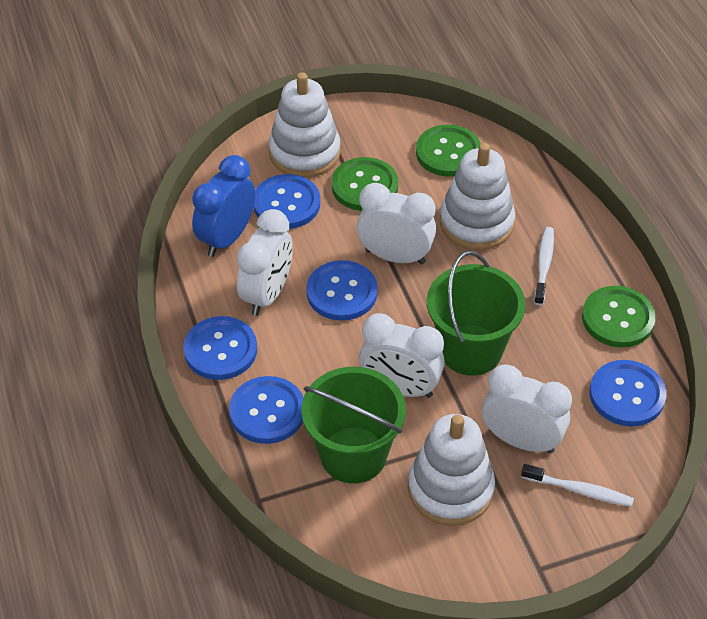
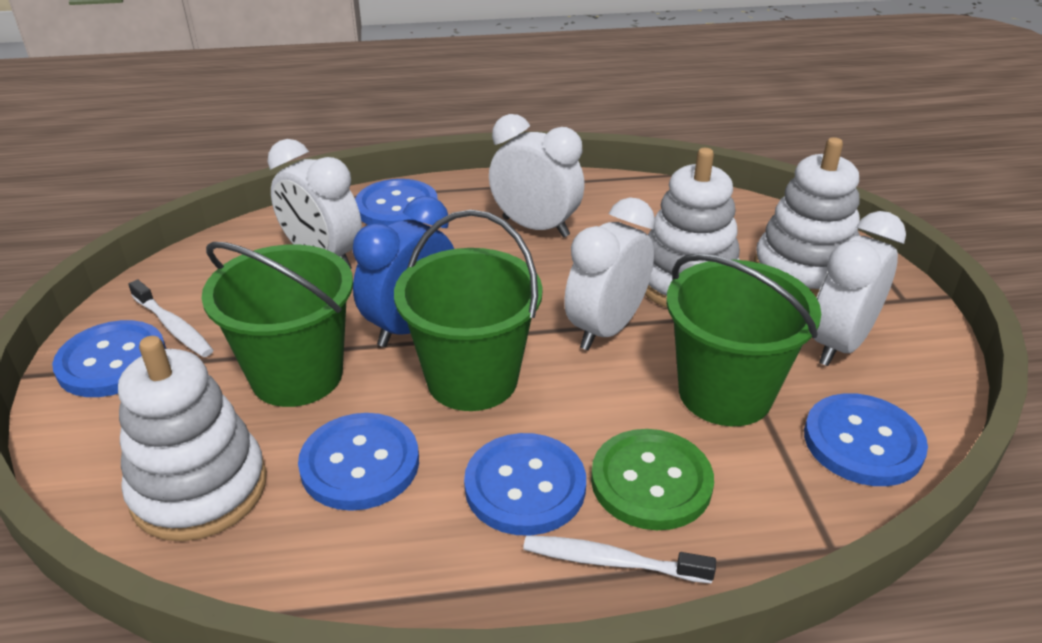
green bucket: 2 -> 3
green button: 3 -> 1

